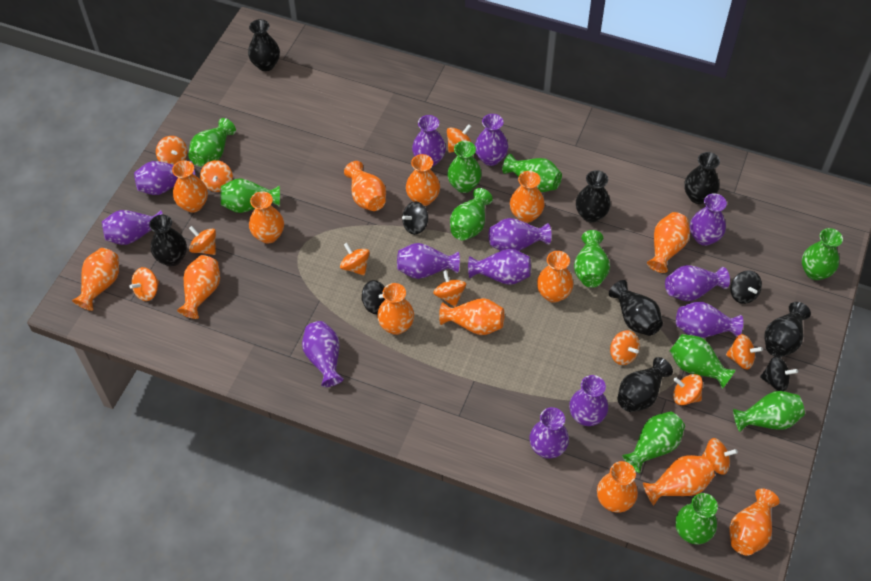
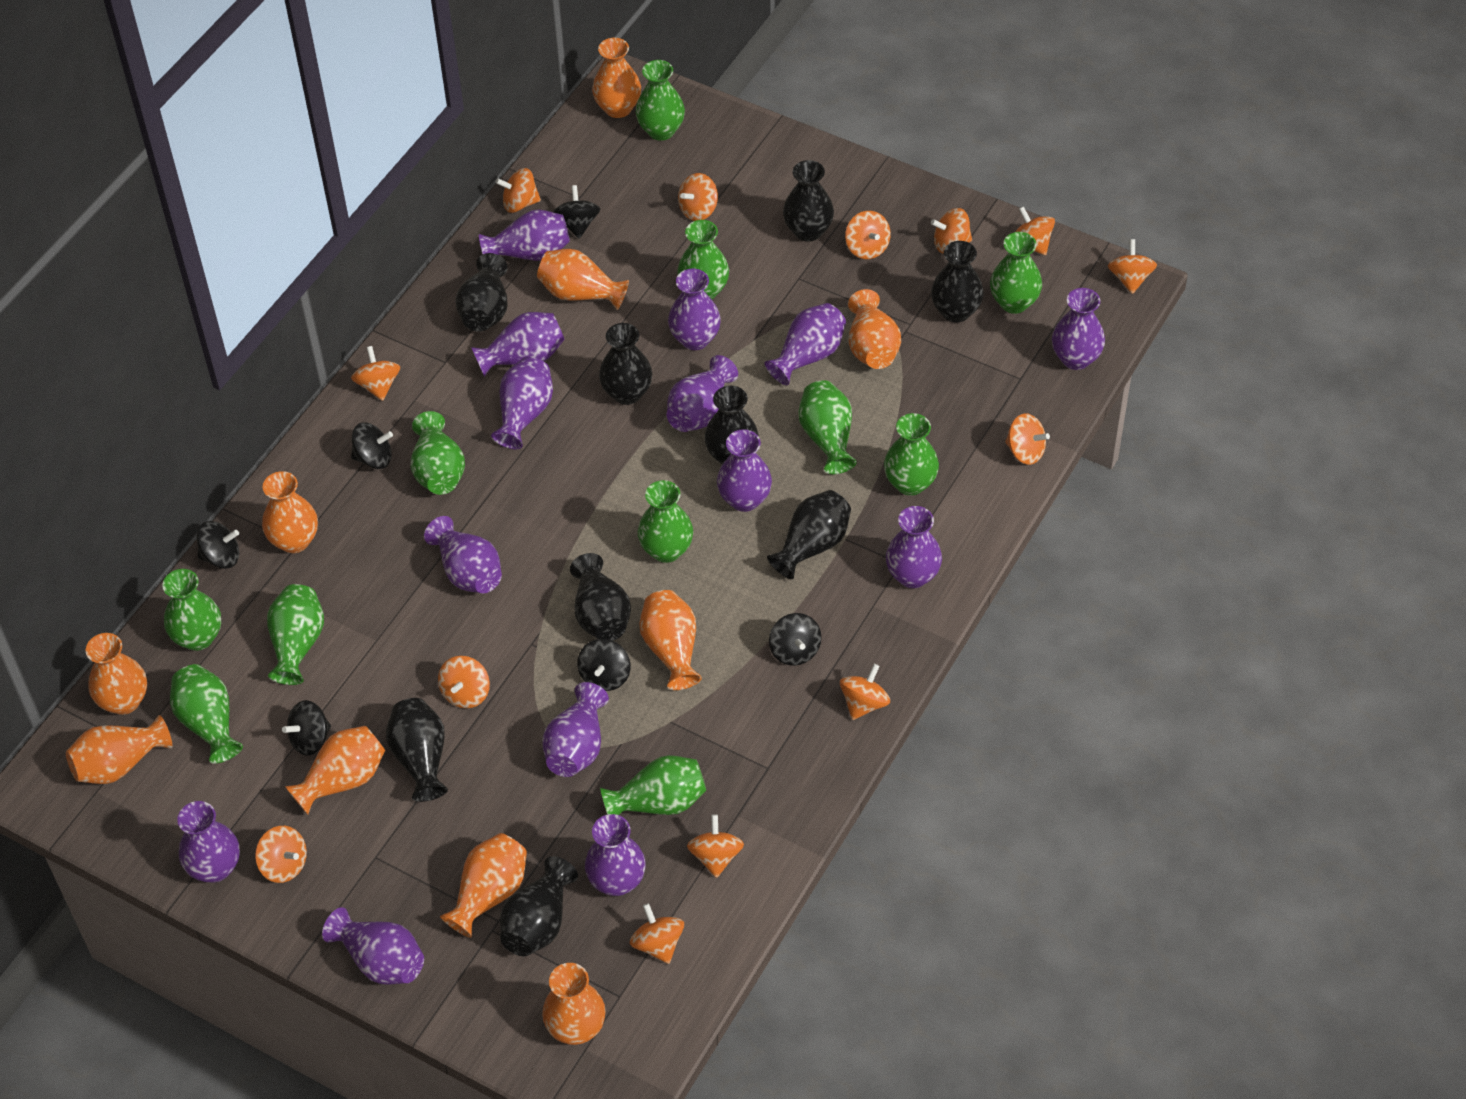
black spinning top: 4 -> 6
black vase: 7 -> 9
orange spinning top: 11 -> 13
orange vase: 14 -> 10
purple vase: 13 -> 14

